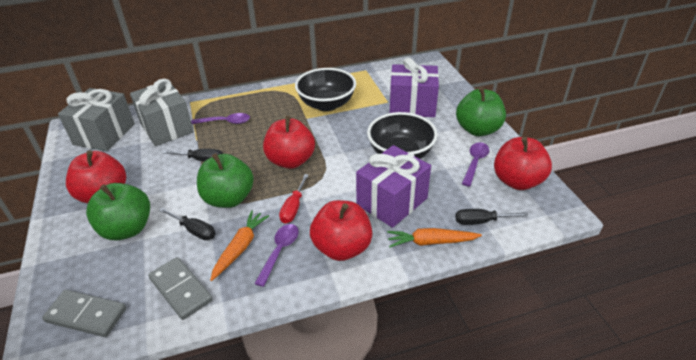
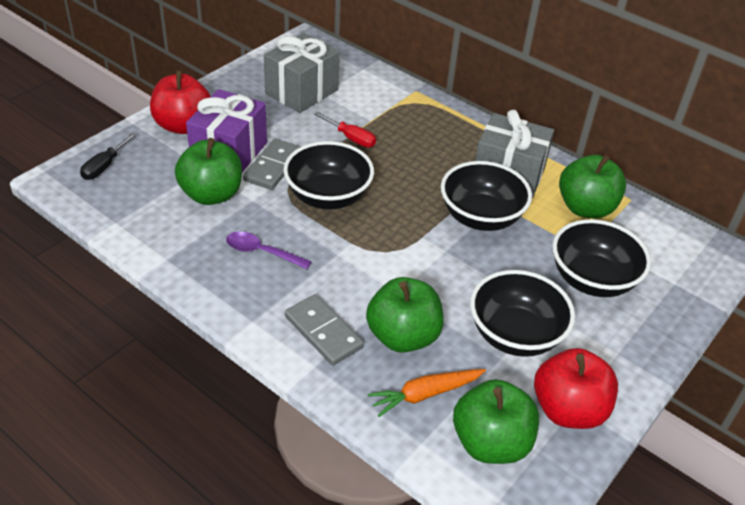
black bowl: 2 -> 4
black screwdriver: 3 -> 1
green apple: 3 -> 4
orange carrot: 2 -> 1
purple gift: 2 -> 1
purple spoon: 3 -> 1
red apple: 4 -> 2

